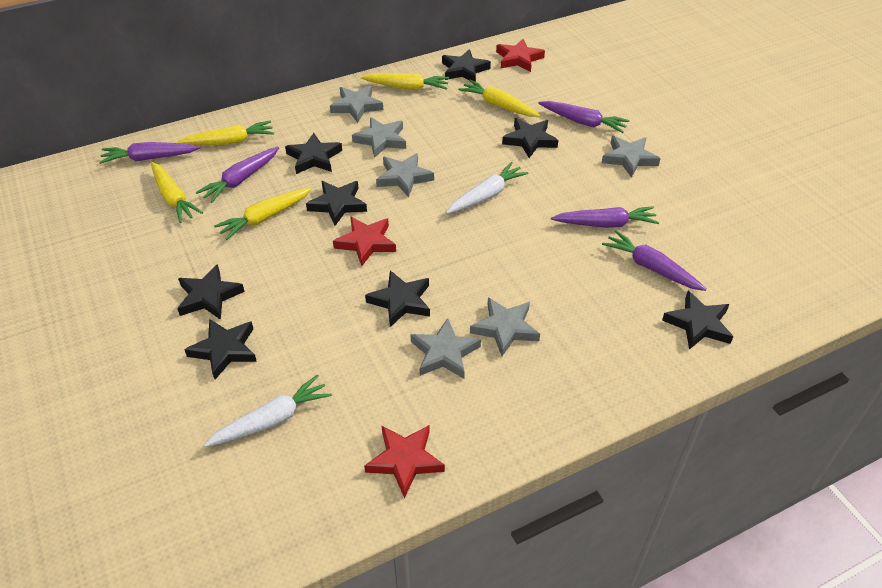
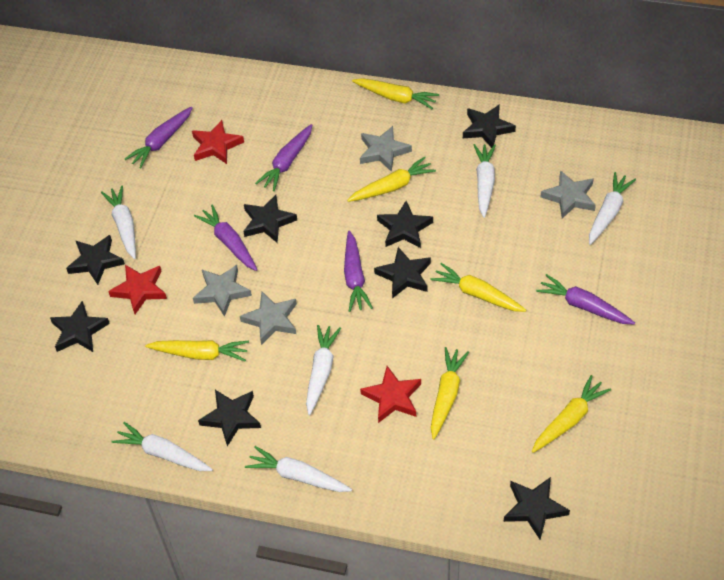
grey star: 6 -> 4
white carrot: 2 -> 6
yellow carrot: 5 -> 6

